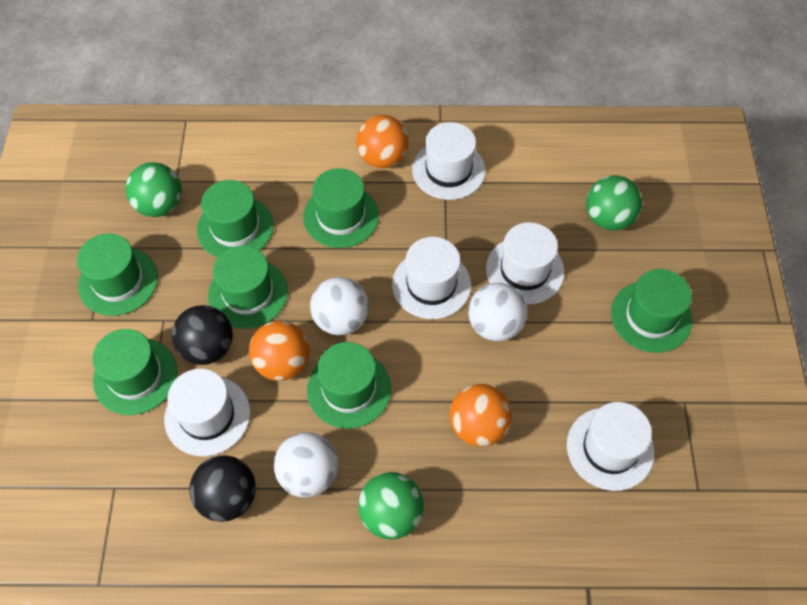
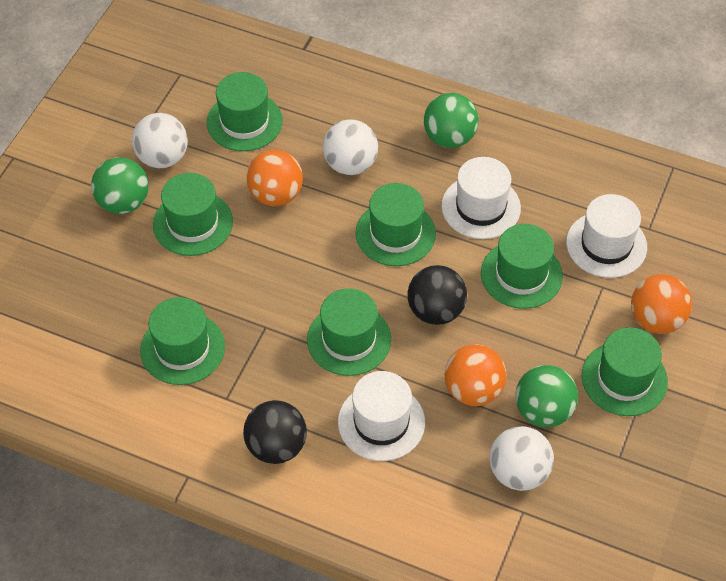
white hat: 5 -> 3

